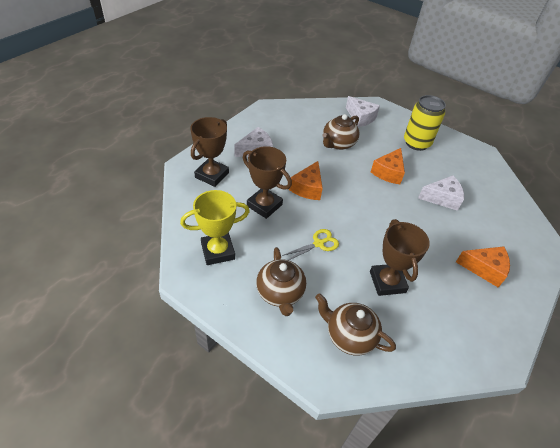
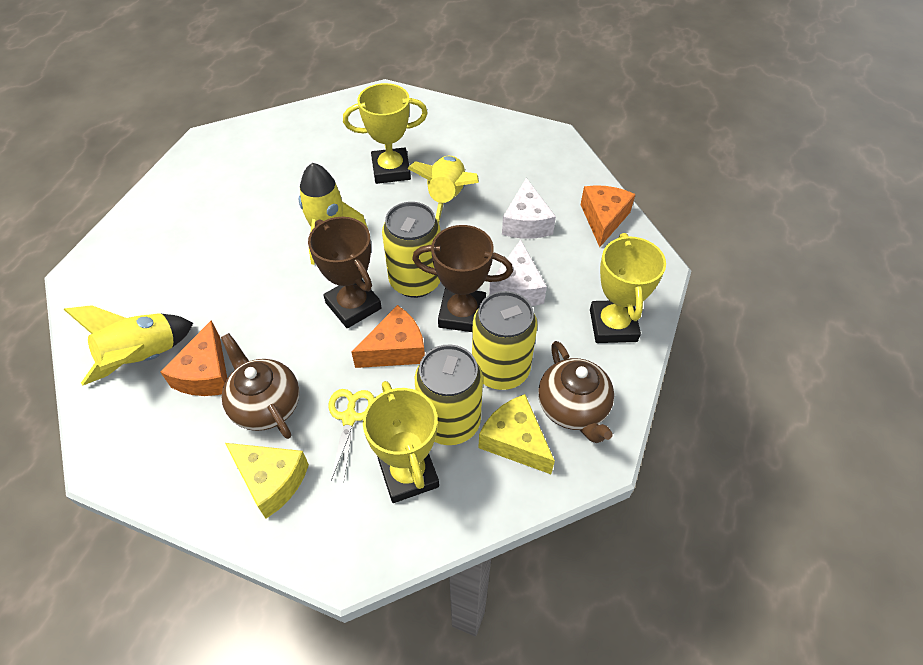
brown teapot: 3 -> 2
brown trophy: 3 -> 2
white cheese: 3 -> 2
yellow can: 1 -> 3
yellow cheese: 0 -> 2
yellow rocket: 0 -> 3
yellow trophy: 1 -> 3

